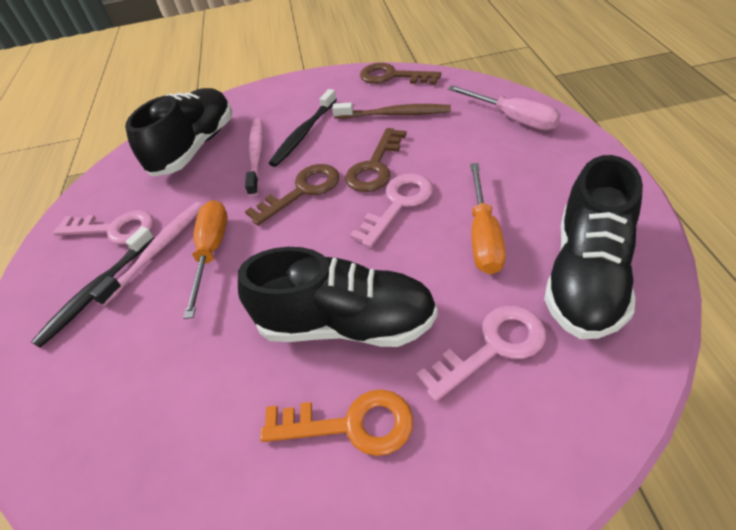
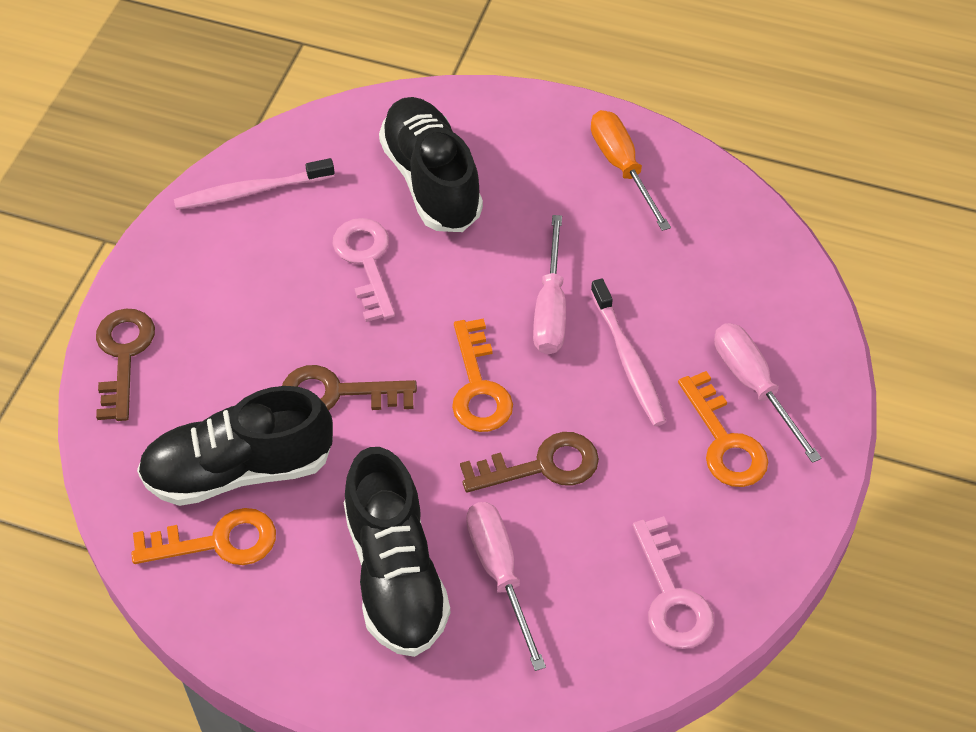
black toothbrush: 2 -> 0
brown toothbrush: 1 -> 0
orange key: 1 -> 3
orange screwdriver: 2 -> 1
pink key: 3 -> 2
pink screwdriver: 1 -> 3

